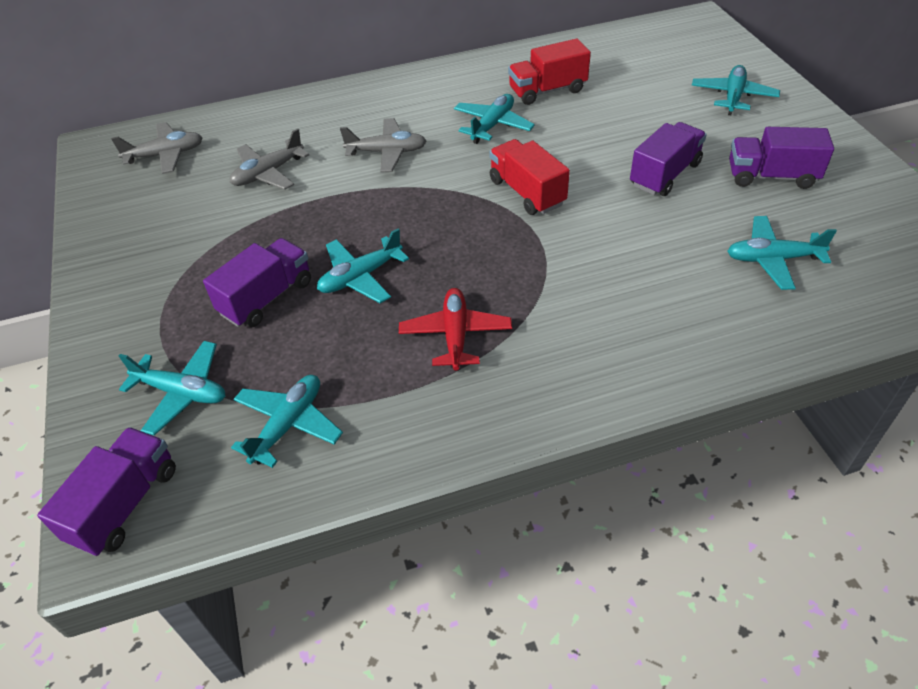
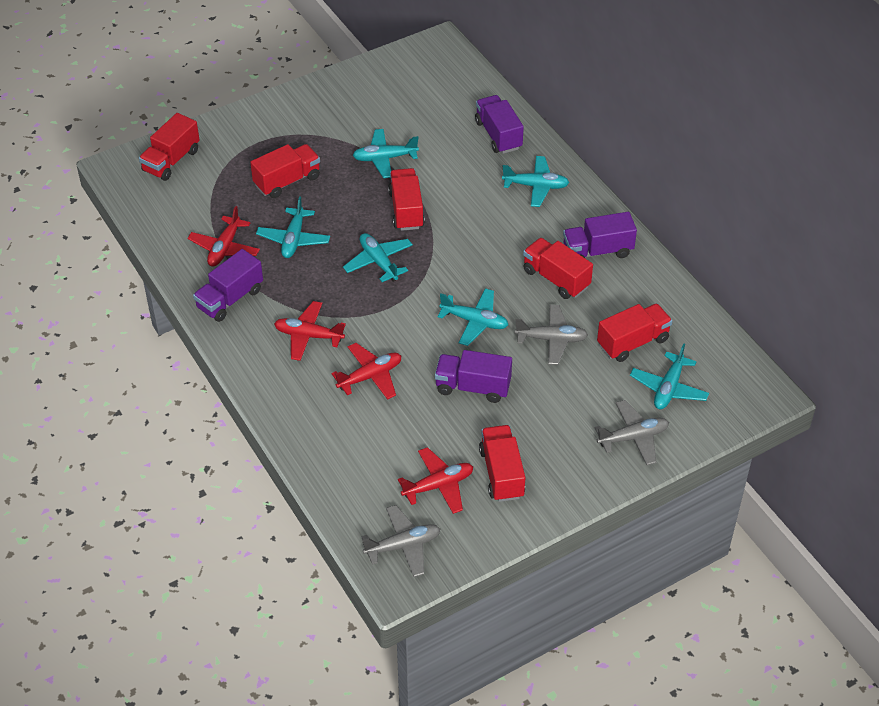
red plane: 1 -> 4
red truck: 2 -> 6

